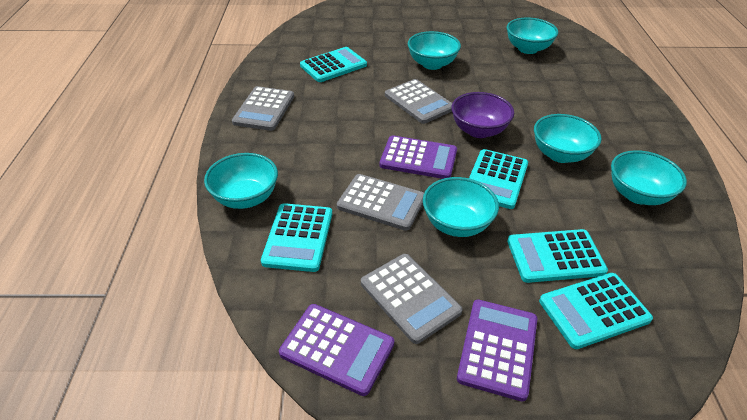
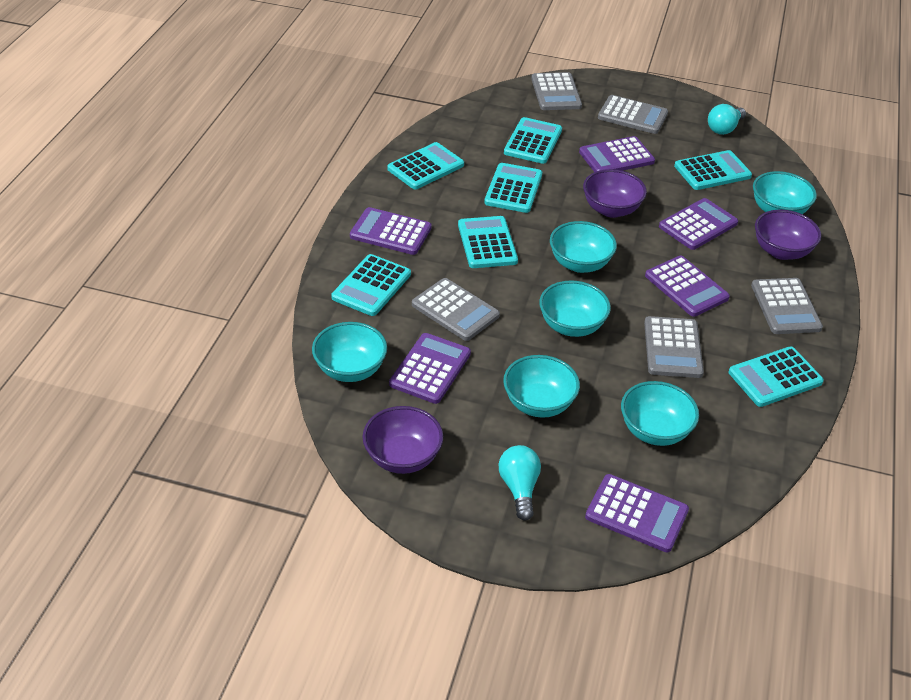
grey calculator: 4 -> 5
purple bowl: 1 -> 3
purple calculator: 3 -> 6
turquoise calculator: 5 -> 7
turquoise light bulb: 0 -> 2

